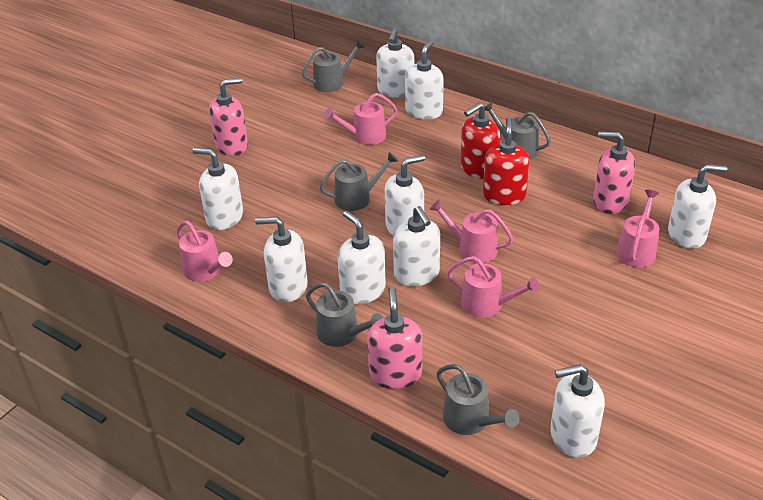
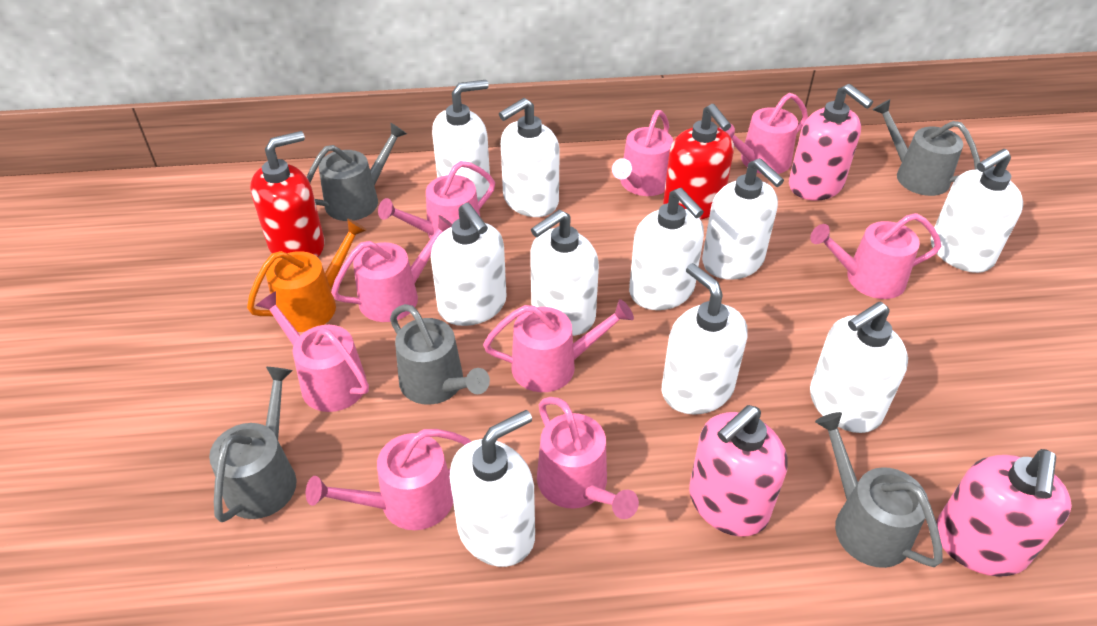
orange watering can: 0 -> 1
pink watering can: 5 -> 9
white soap dispenser: 9 -> 10

